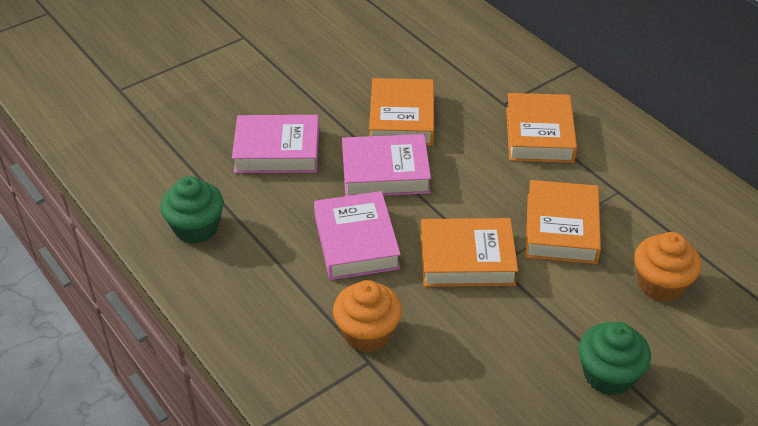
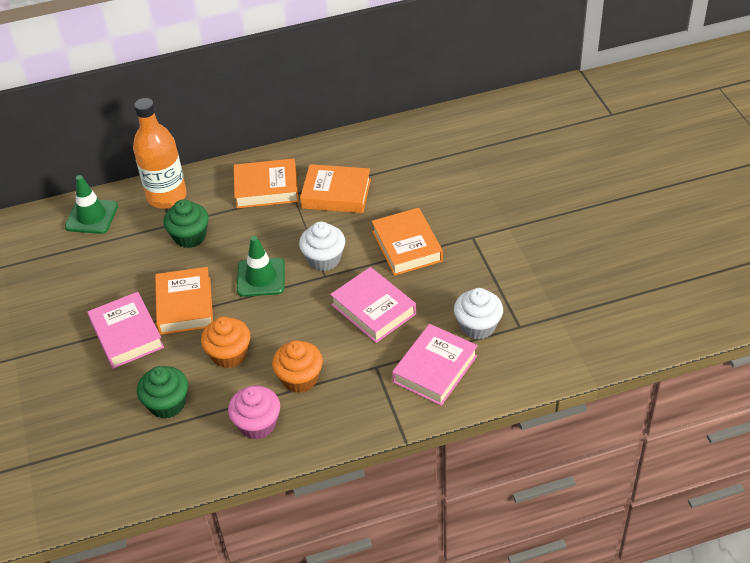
green traffic cone: 0 -> 2
orange bottle: 0 -> 1
pink cupcake: 0 -> 1
white cupcake: 0 -> 2

